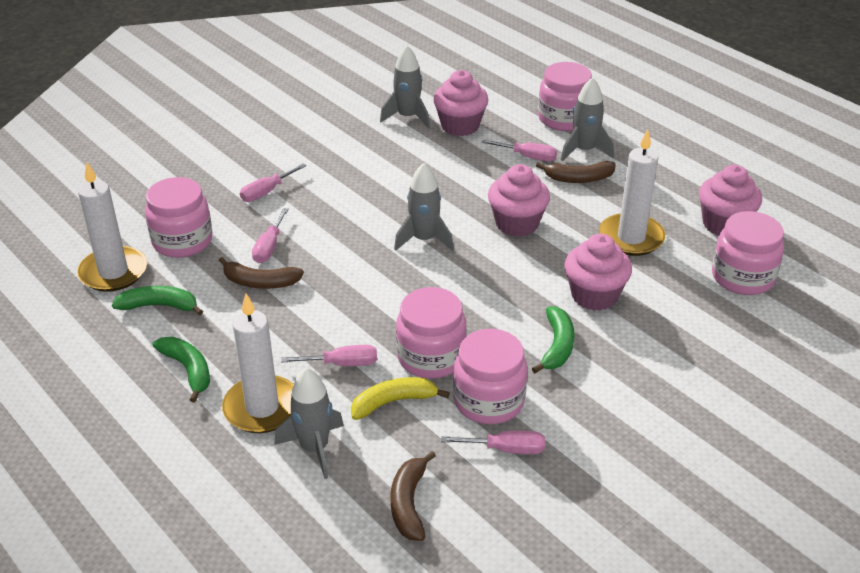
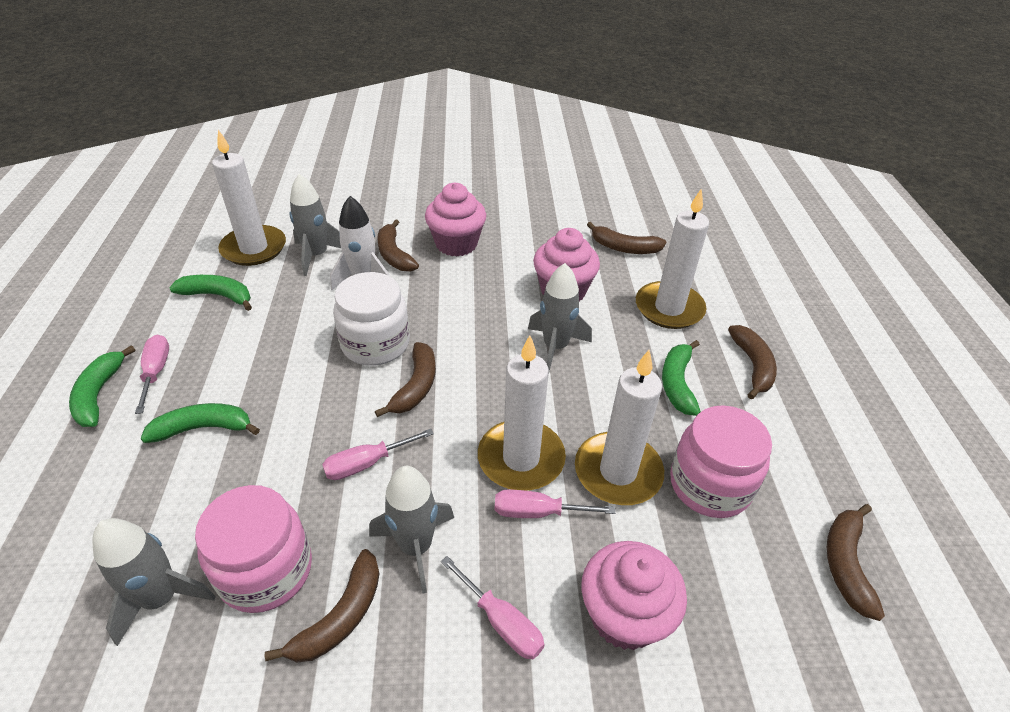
brown banana: 3 -> 6
green banana: 3 -> 4
pink cupcake: 4 -> 3
pink jar: 5 -> 2
pink screwdriver: 5 -> 4
white candle: 3 -> 4
white jar: 0 -> 1
white rocket: 0 -> 1
yellow banana: 1 -> 0

